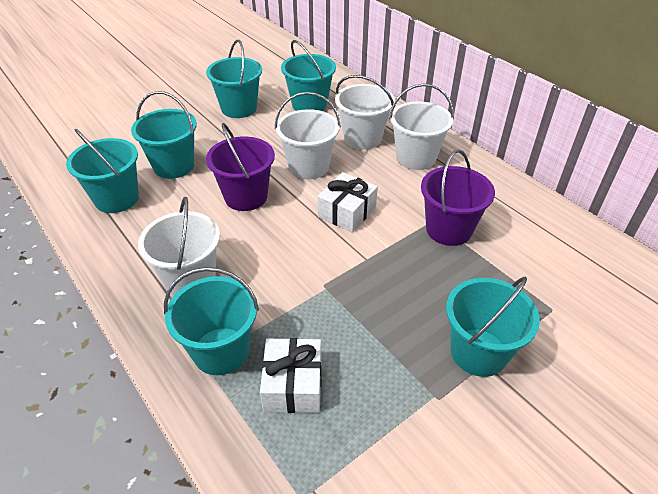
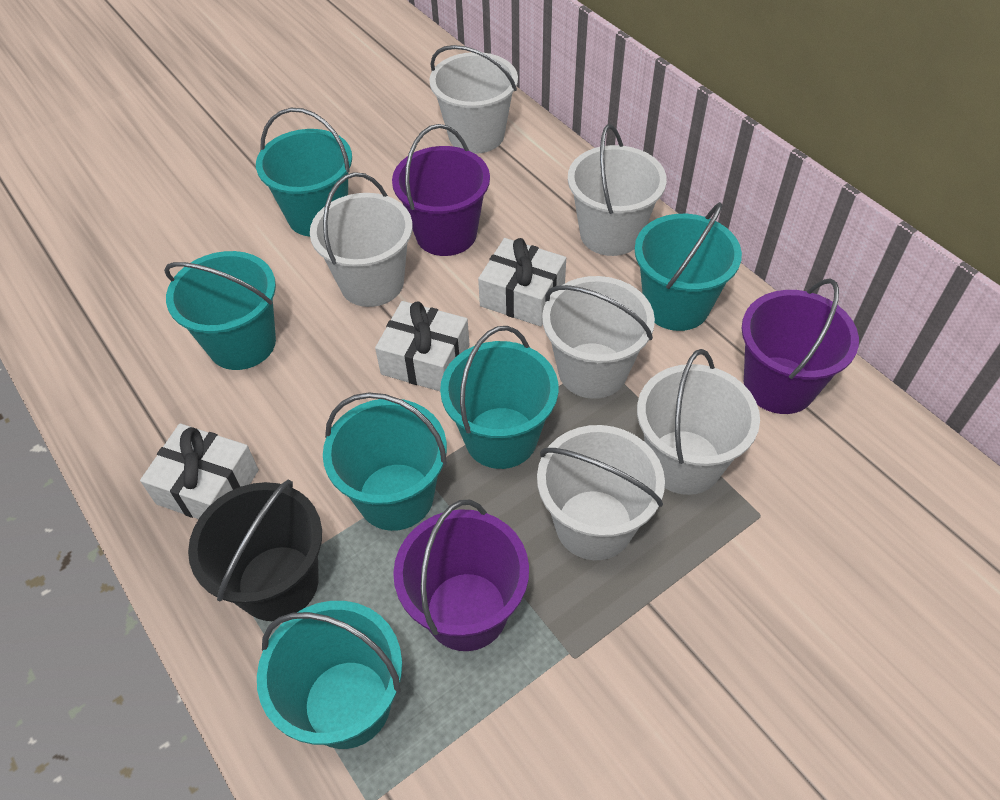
black bucket: 0 -> 1
purple bucket: 2 -> 3
white bucket: 4 -> 6
white gift: 2 -> 3

